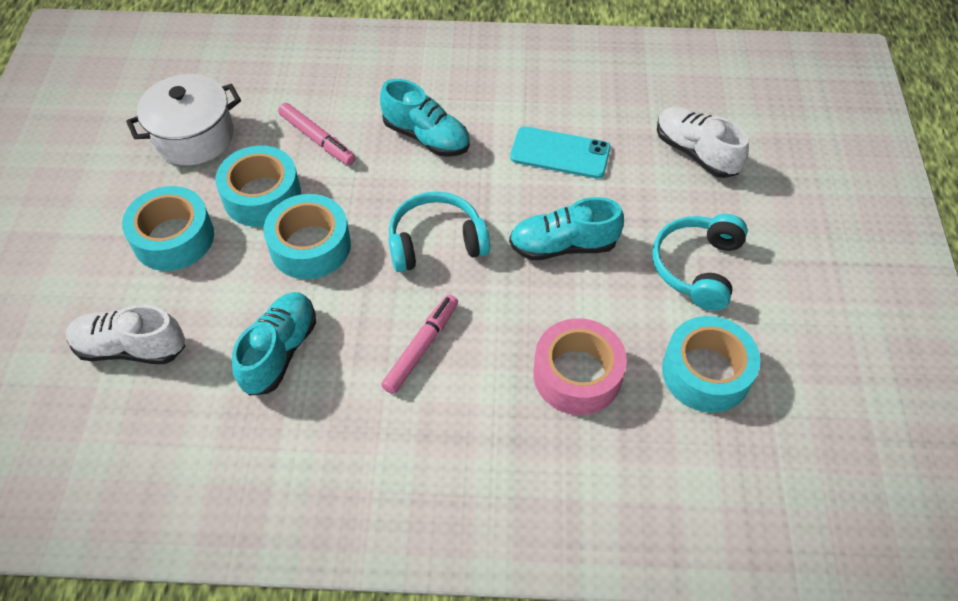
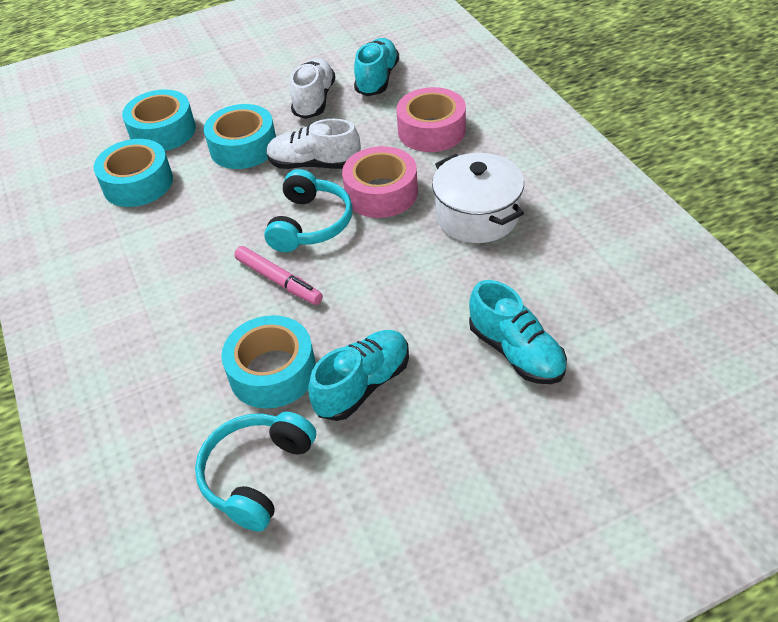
pink marker: 2 -> 1
pink tape: 1 -> 2
turquoise phone: 1 -> 0

